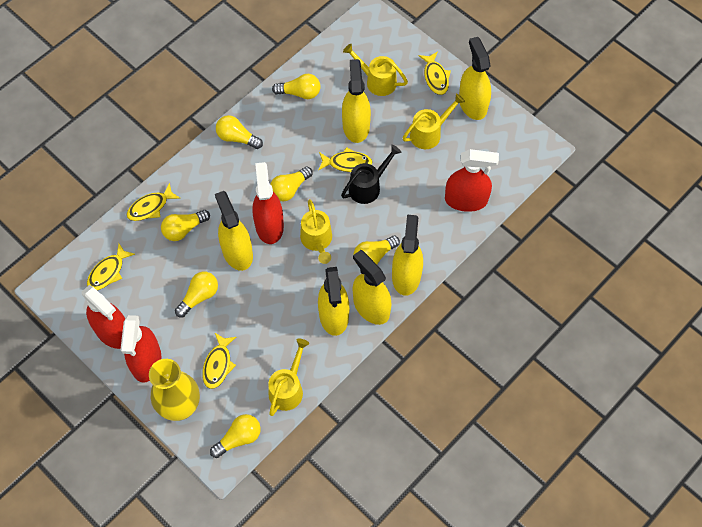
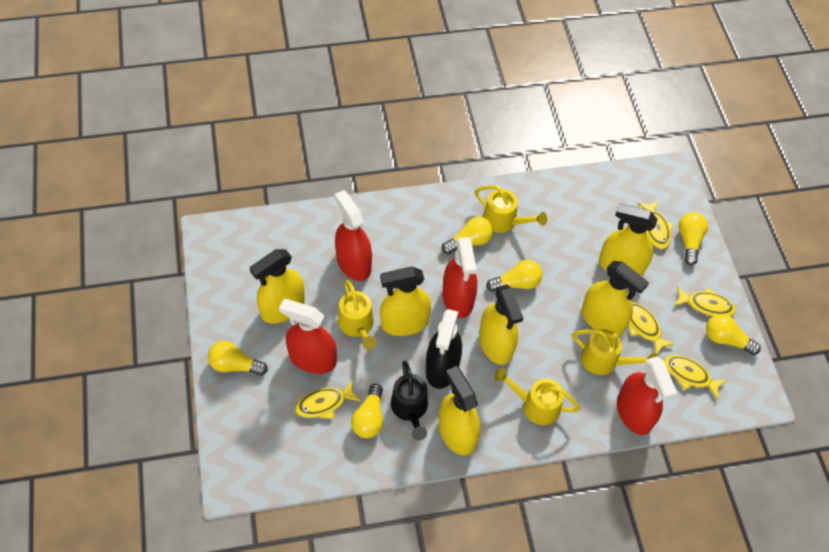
black spray bottle: 0 -> 1
yellow light bulb: 7 -> 6
yellow vase: 1 -> 0

